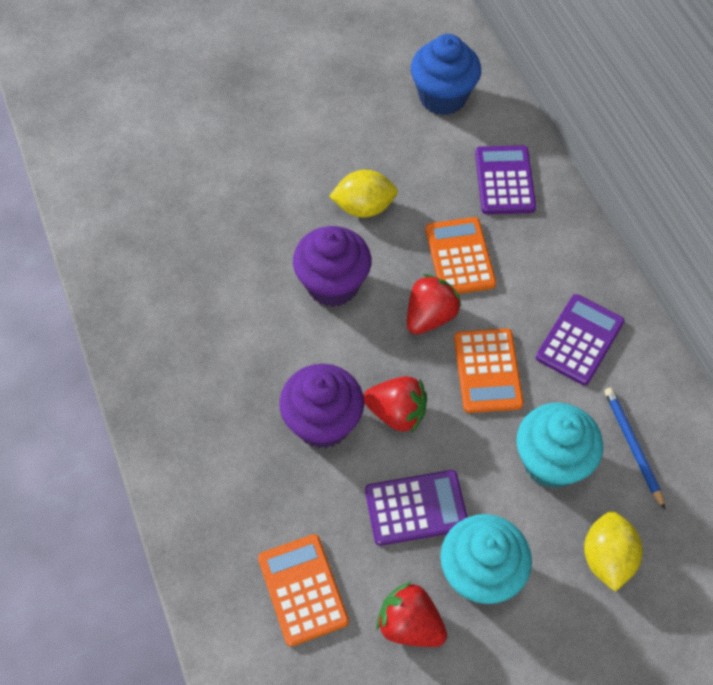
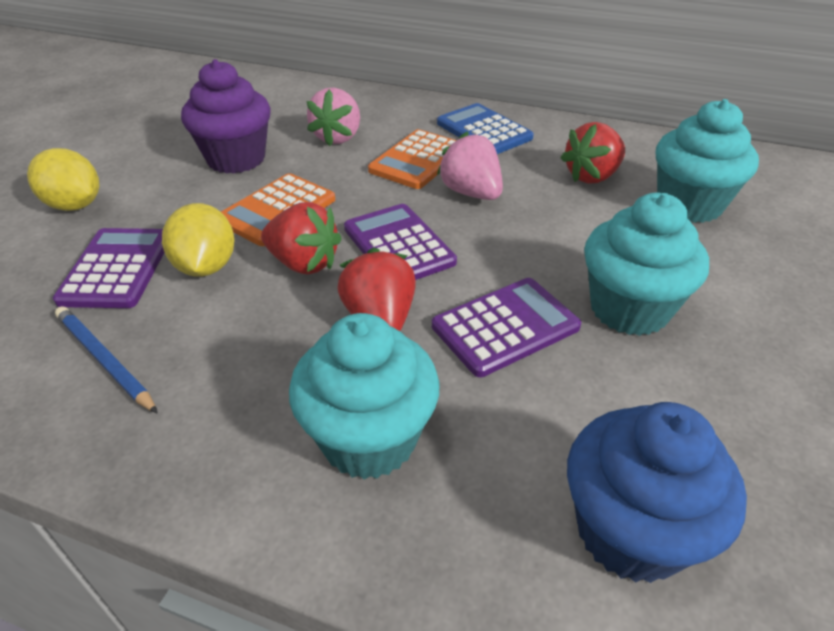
blue calculator: 0 -> 1
orange calculator: 3 -> 2
pink strawberry: 0 -> 2
purple cupcake: 2 -> 1
turquoise cupcake: 2 -> 3

